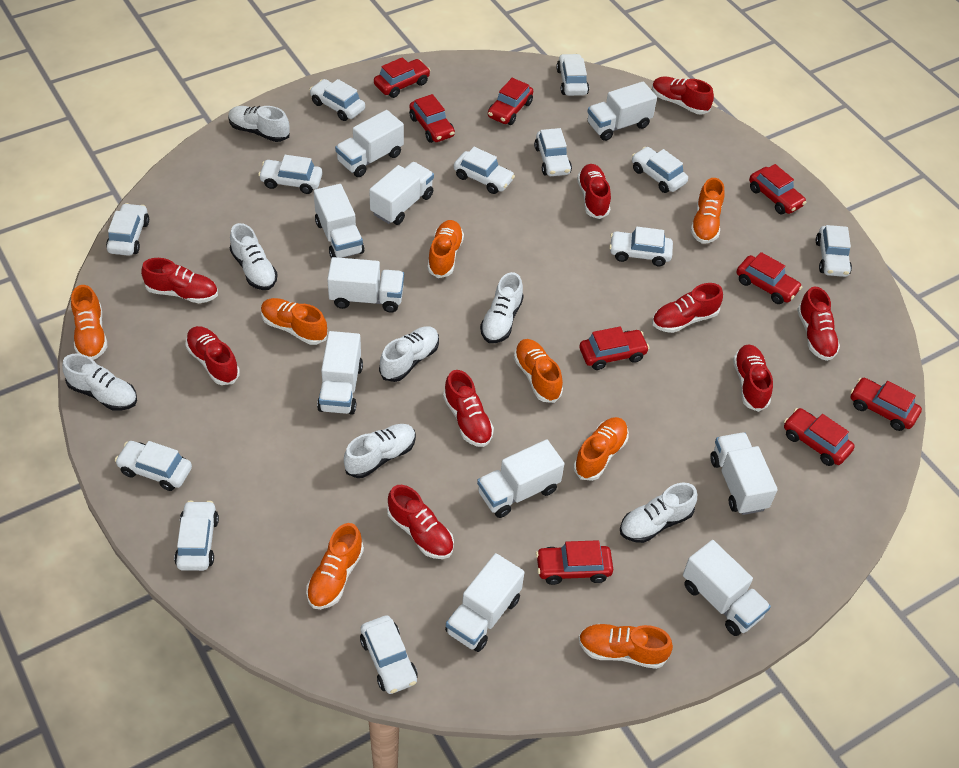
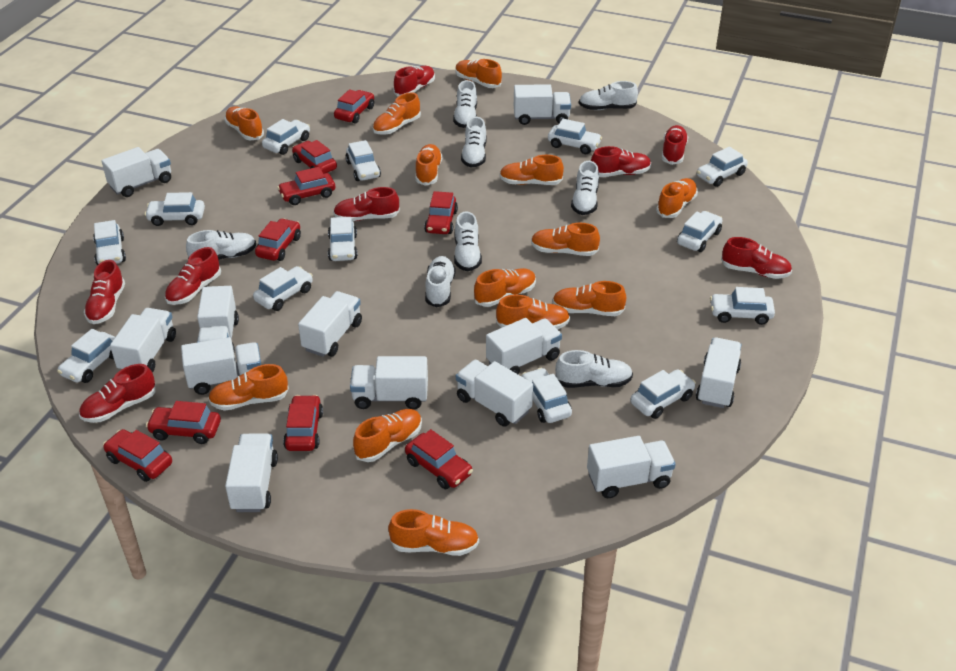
orange shoe: 8 -> 13
red shoe: 9 -> 8
white car: 12 -> 13
white shoe: 7 -> 8
white truck: 10 -> 12

